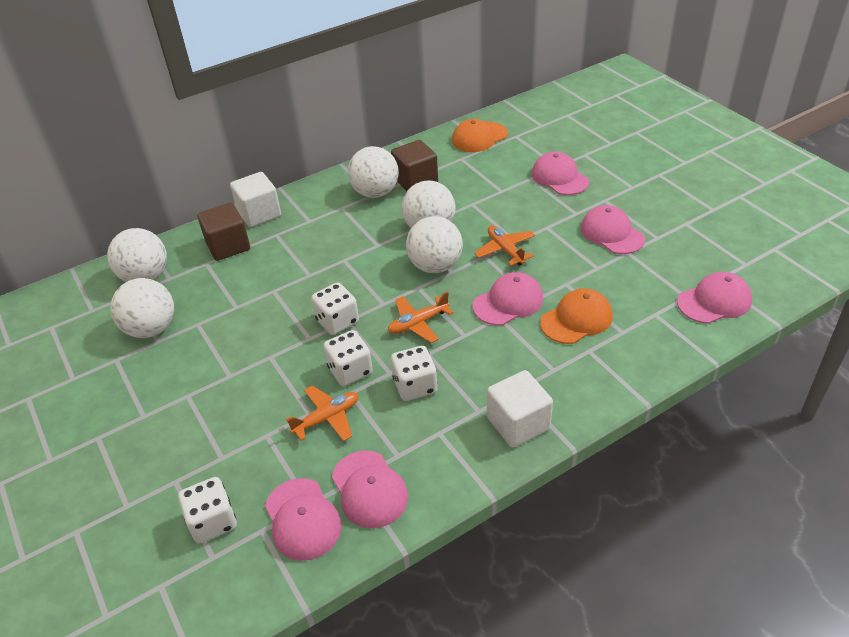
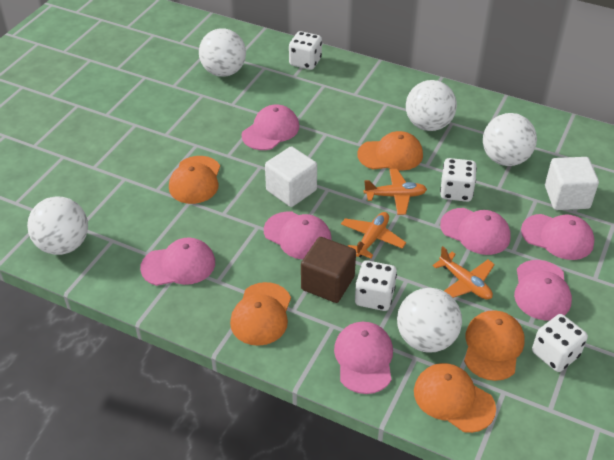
brown cube: 2 -> 1
orange cap: 2 -> 5
pink cap: 6 -> 7

